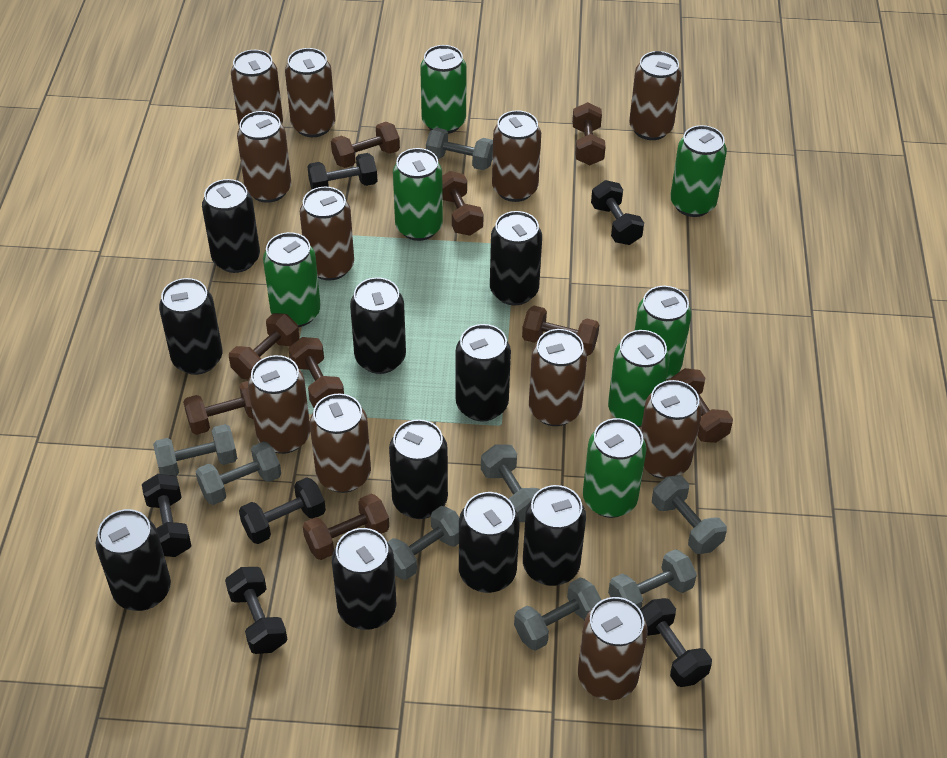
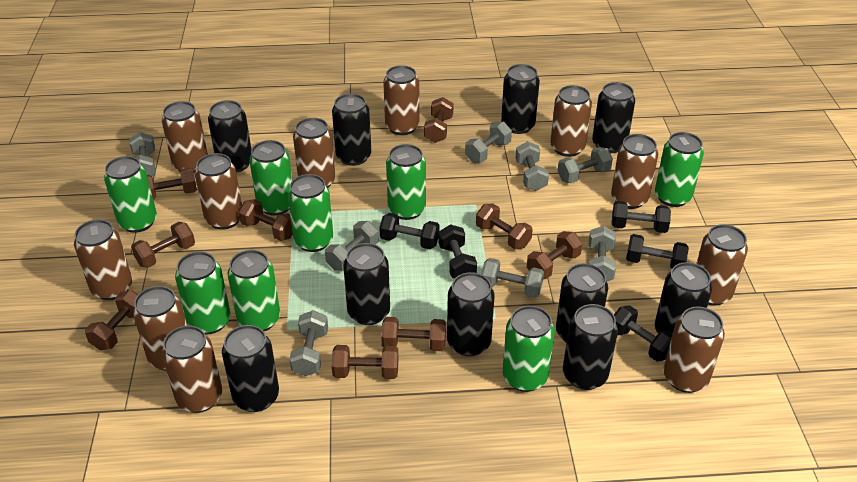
black dumbbell: 6 -> 5
green can: 7 -> 8

